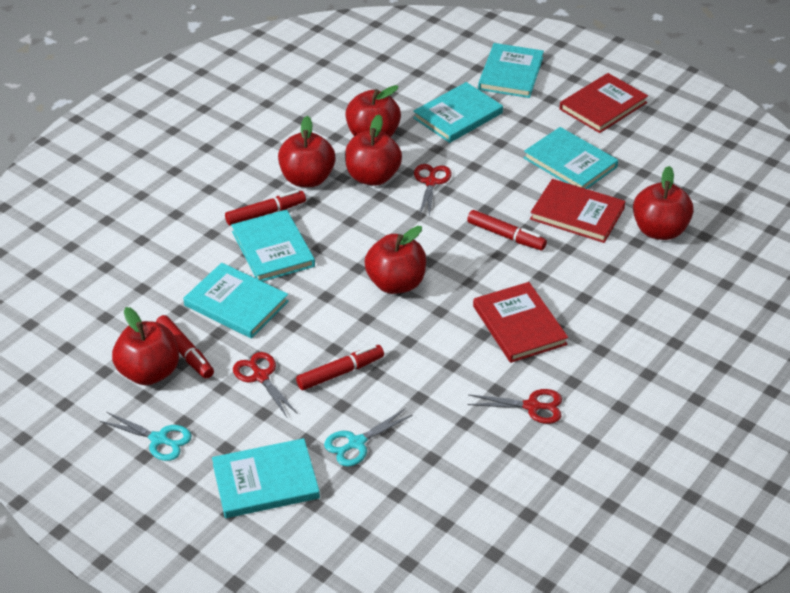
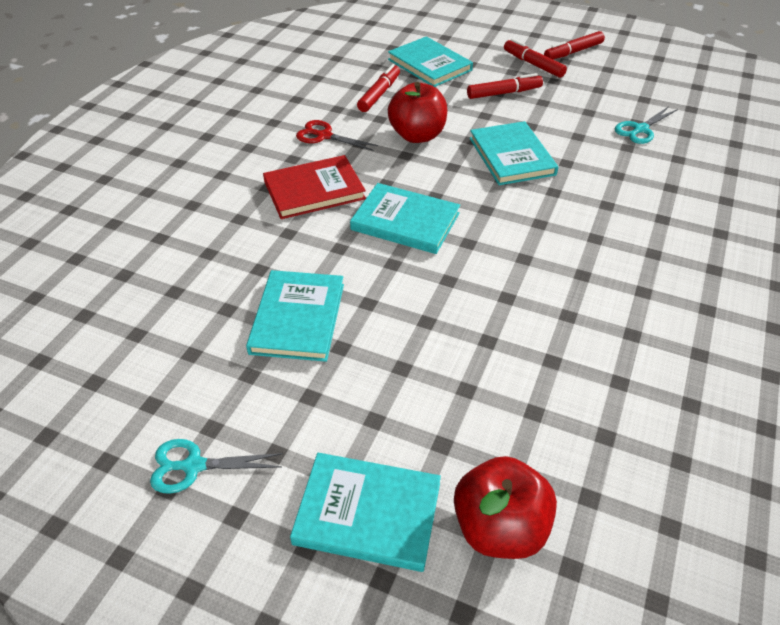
red apple: 6 -> 2
red book: 3 -> 1
red scissors: 3 -> 1
turquoise book: 6 -> 5

